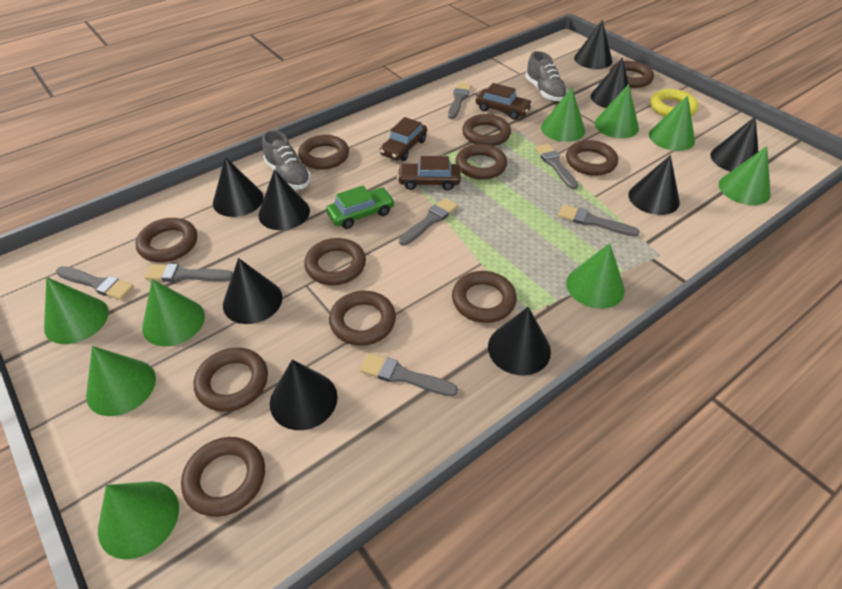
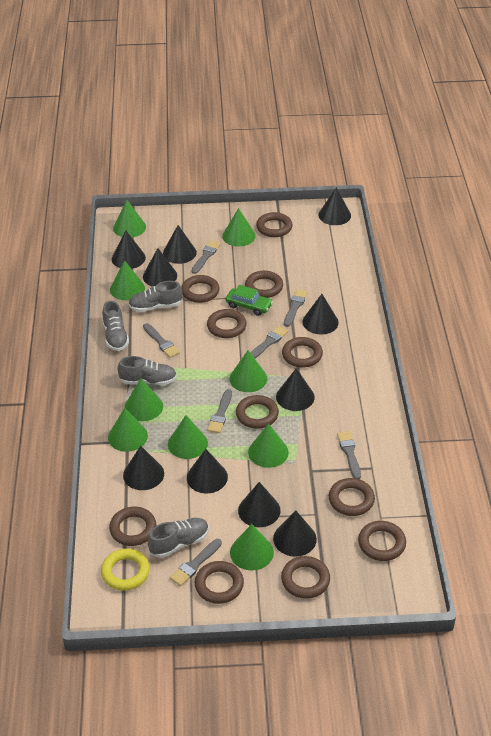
black cone: 9 -> 10
brown car: 3 -> 0
grey shoe: 2 -> 4

